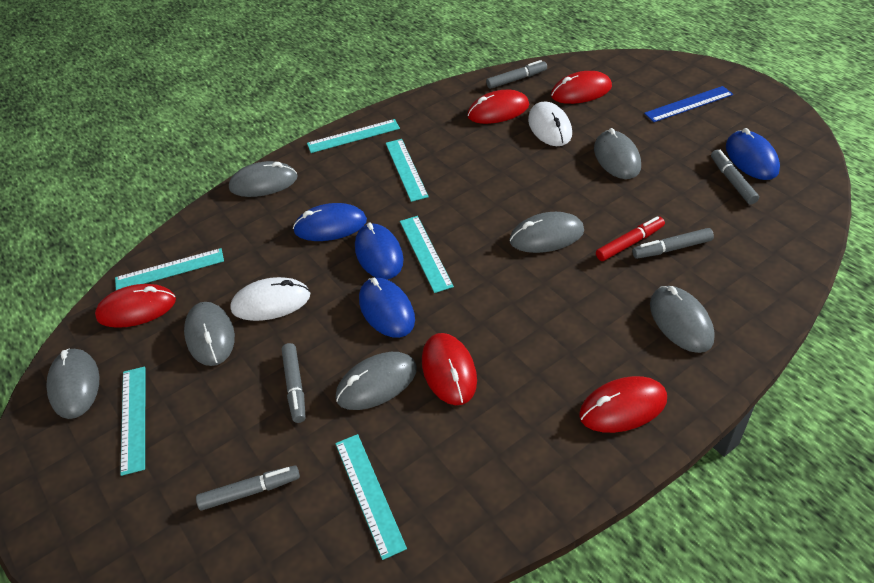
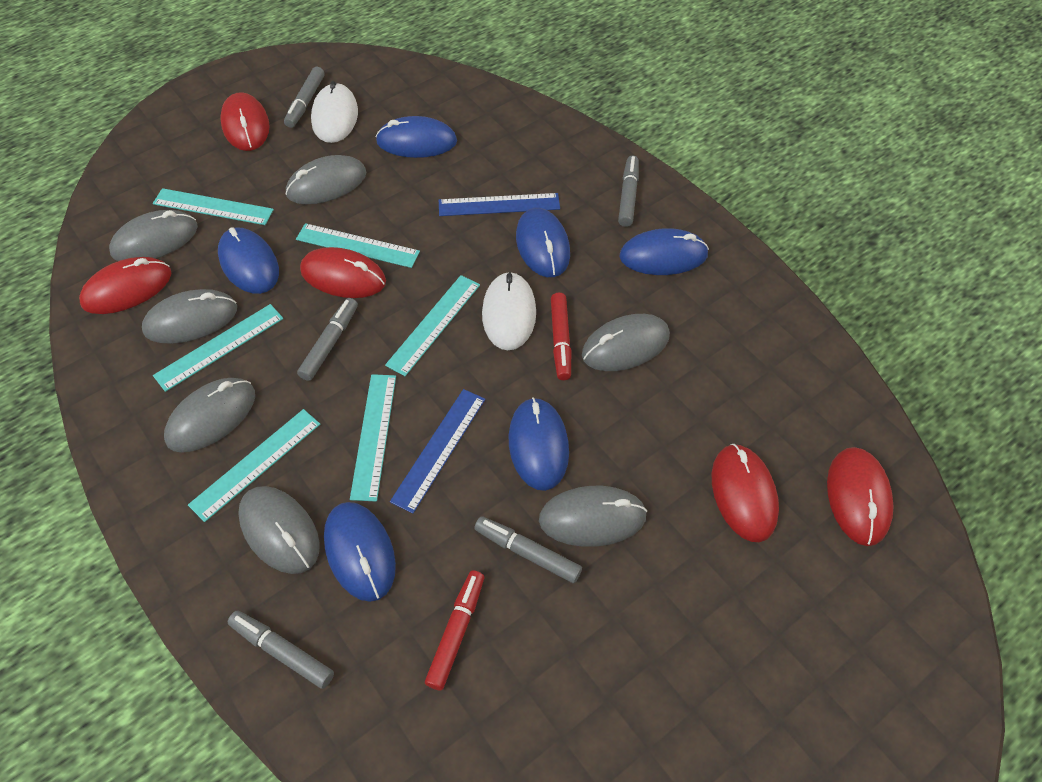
blue mouse: 4 -> 6
blue ruler: 1 -> 2
red marker: 1 -> 2

